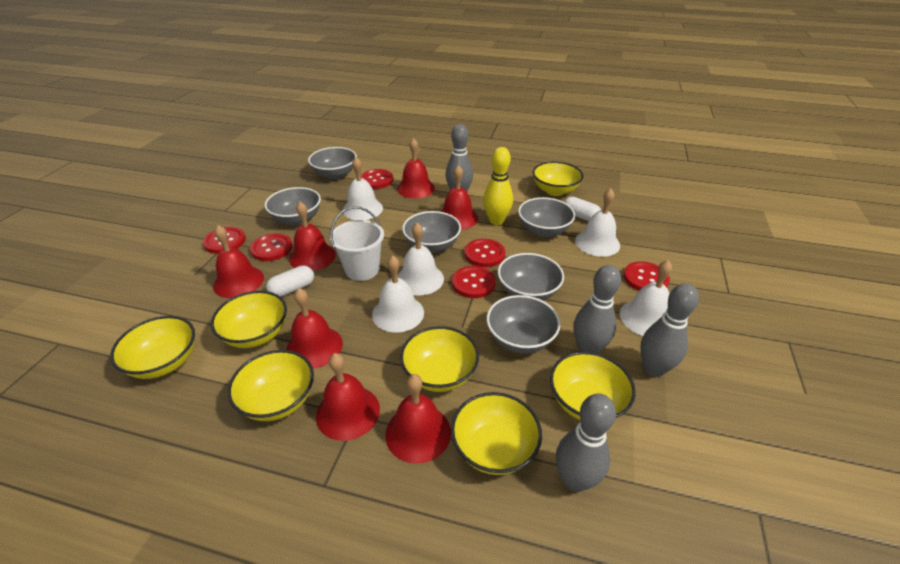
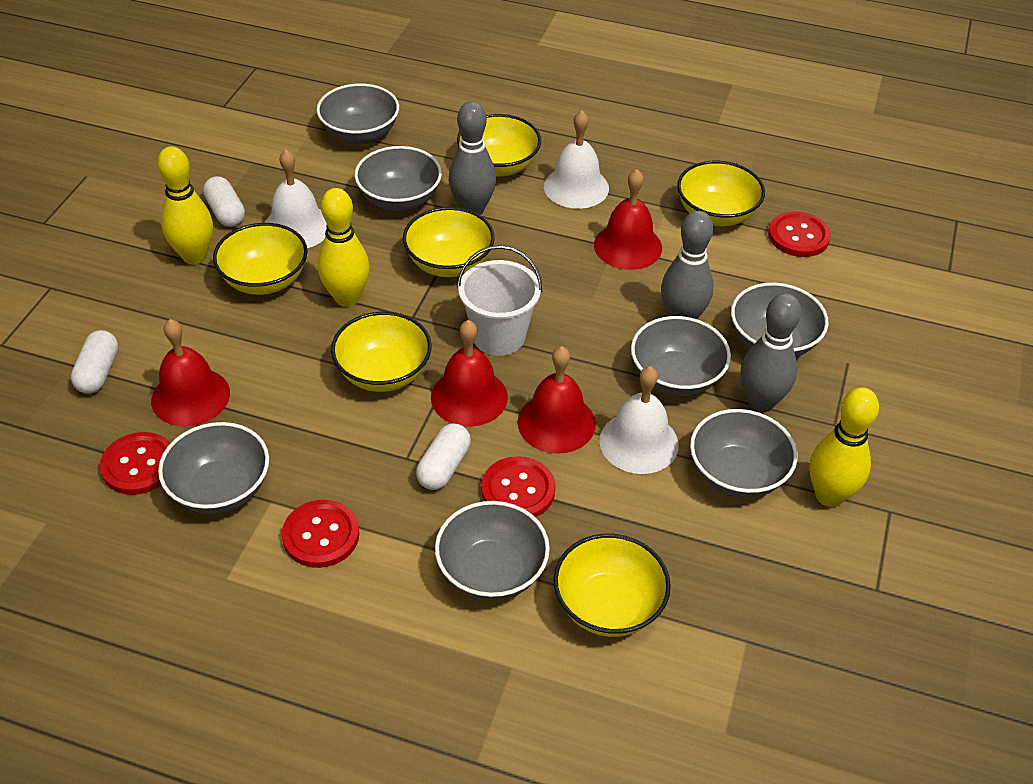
grey bowl: 6 -> 7
grey bowling pin: 4 -> 3
red bell: 7 -> 4
red button: 6 -> 4
white bell: 5 -> 3
white capsule: 2 -> 3
yellow bowl: 7 -> 6
yellow bowling pin: 1 -> 3

